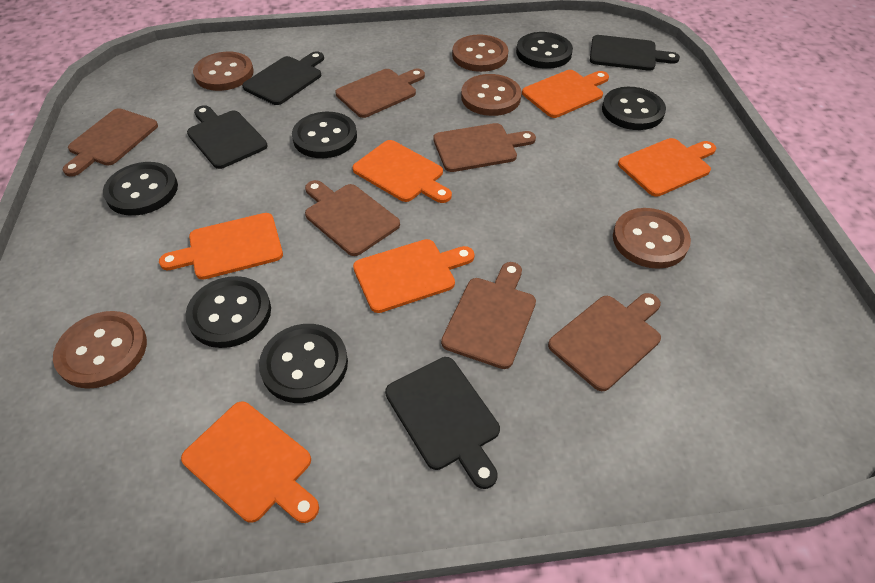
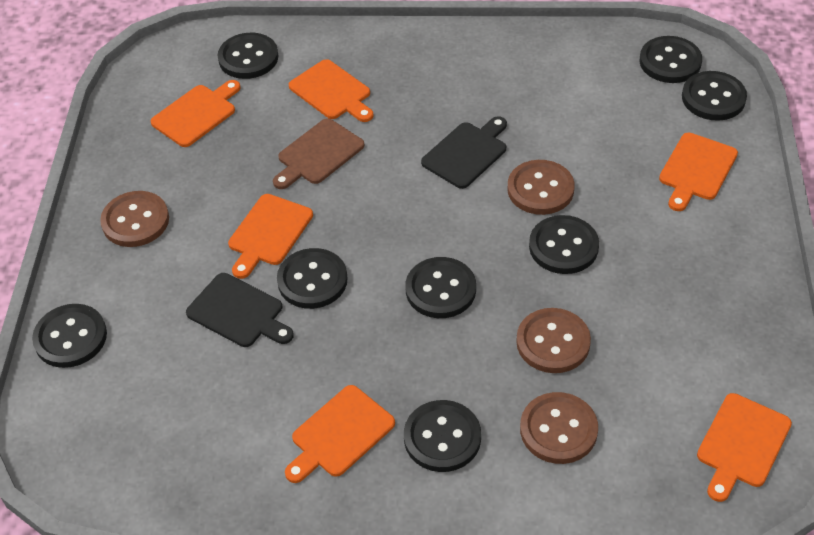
black button: 6 -> 8
black cutting board: 4 -> 2
brown button: 5 -> 4
brown cutting board: 6 -> 1

